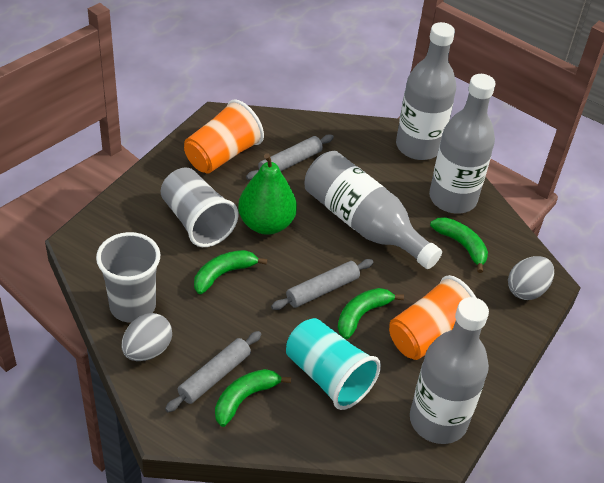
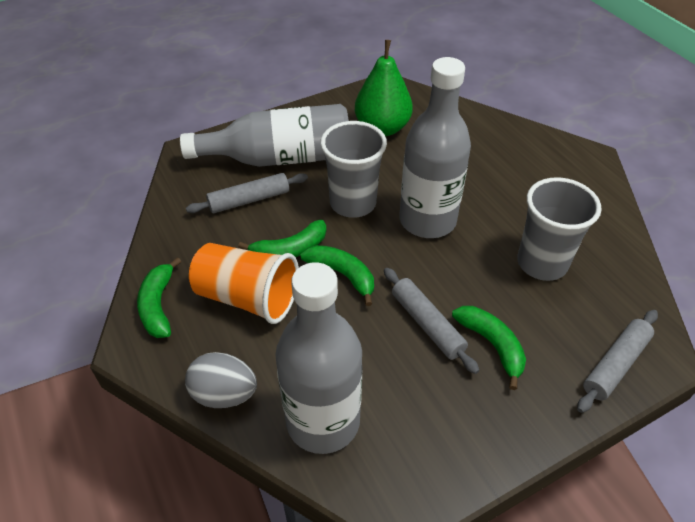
grey bottle: 4 -> 3
grey egg: 2 -> 1
orange cup: 2 -> 1
turquoise cup: 1 -> 0

